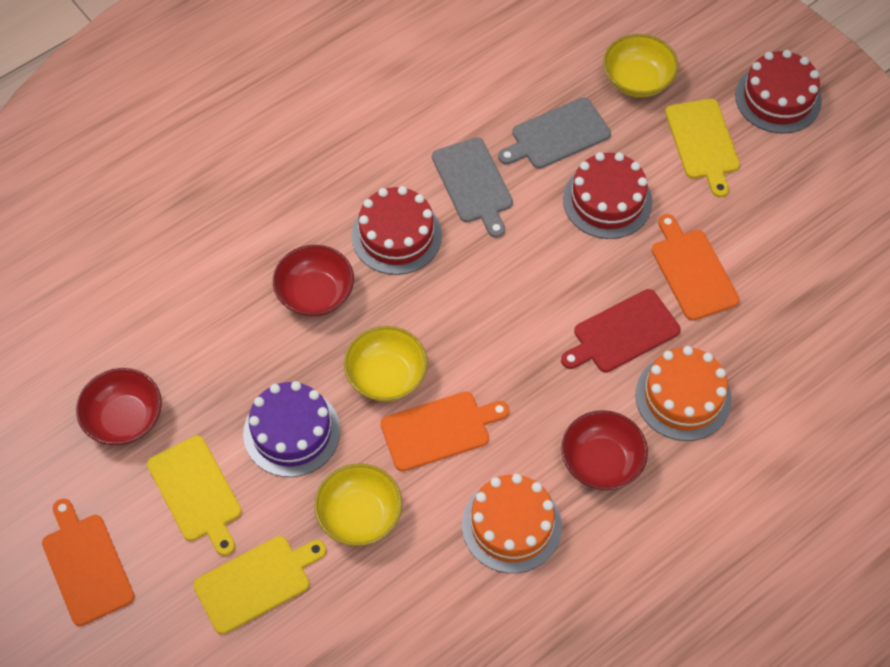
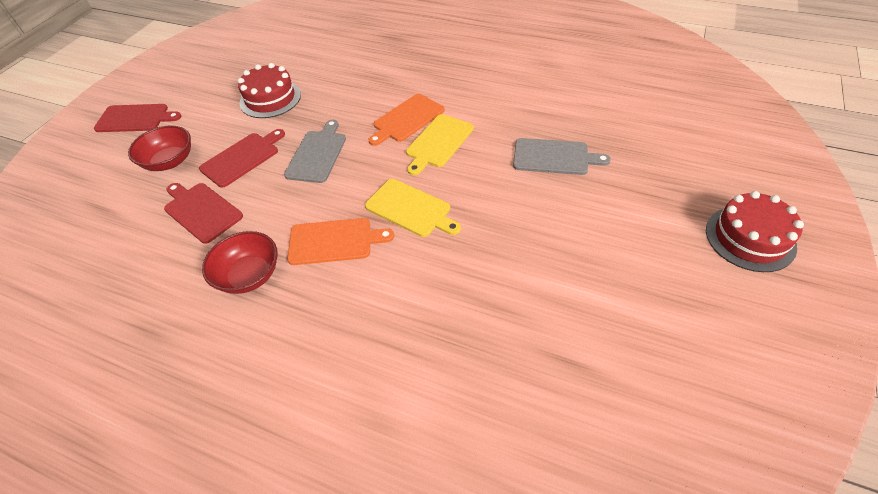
orange cake: 2 -> 0
orange cutting board: 3 -> 2
purple cake: 1 -> 0
red bowl: 3 -> 2
red cake: 3 -> 2
red cutting board: 1 -> 3
yellow bowl: 3 -> 0
yellow cutting board: 3 -> 2

